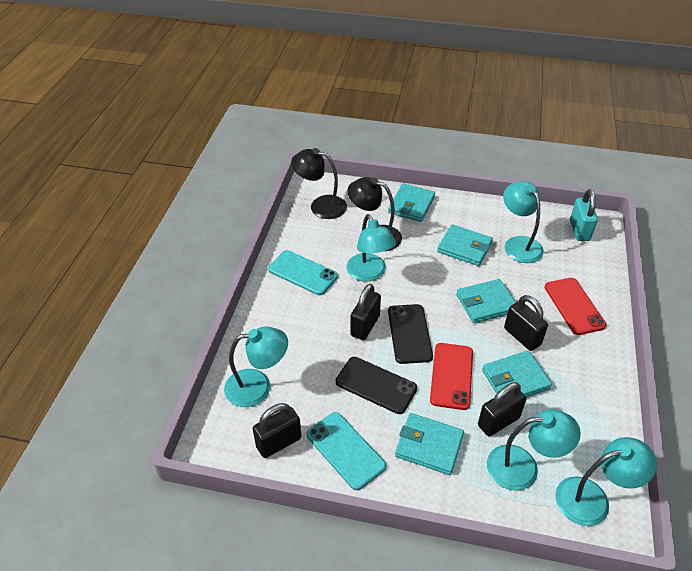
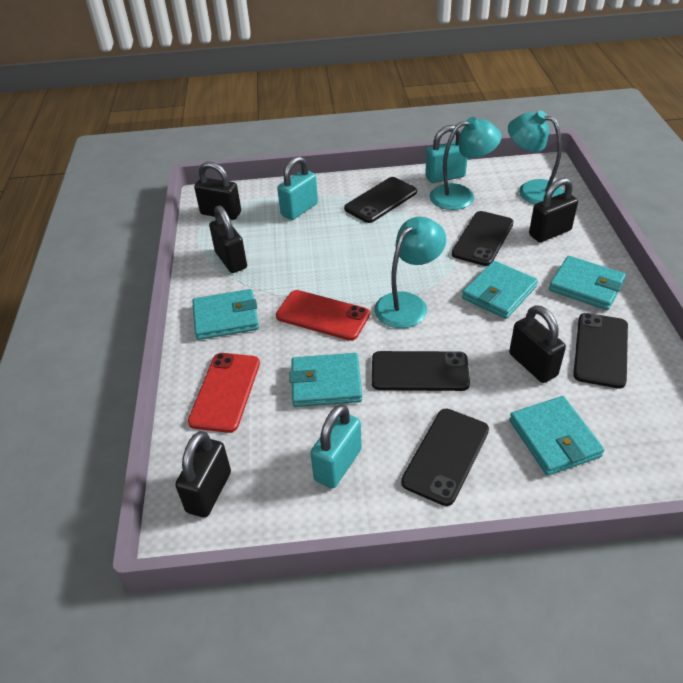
black lamp: 2 -> 0
black padlock: 4 -> 5
black phone: 2 -> 5
turquoise lamp: 5 -> 3
turquoise padlock: 1 -> 3
turquoise phone: 2 -> 0

